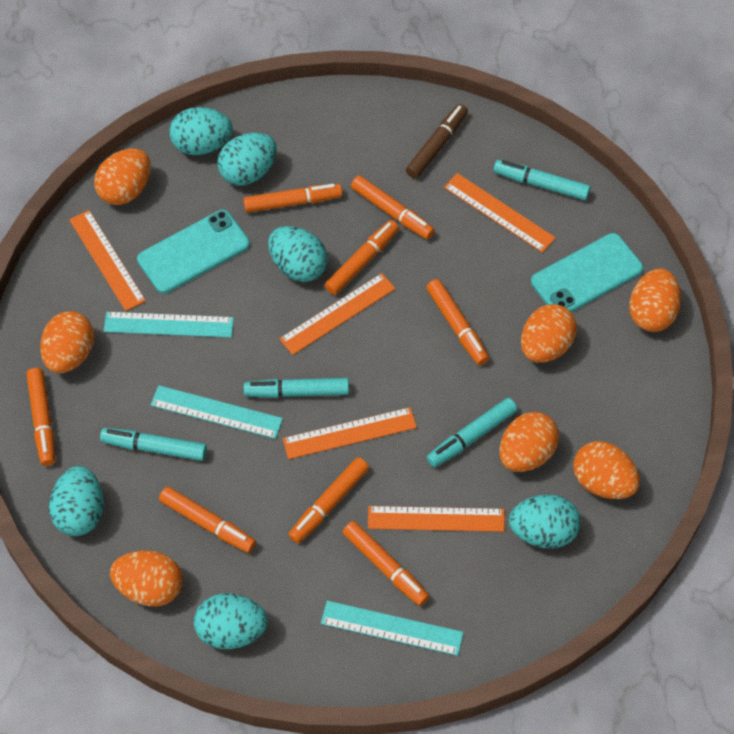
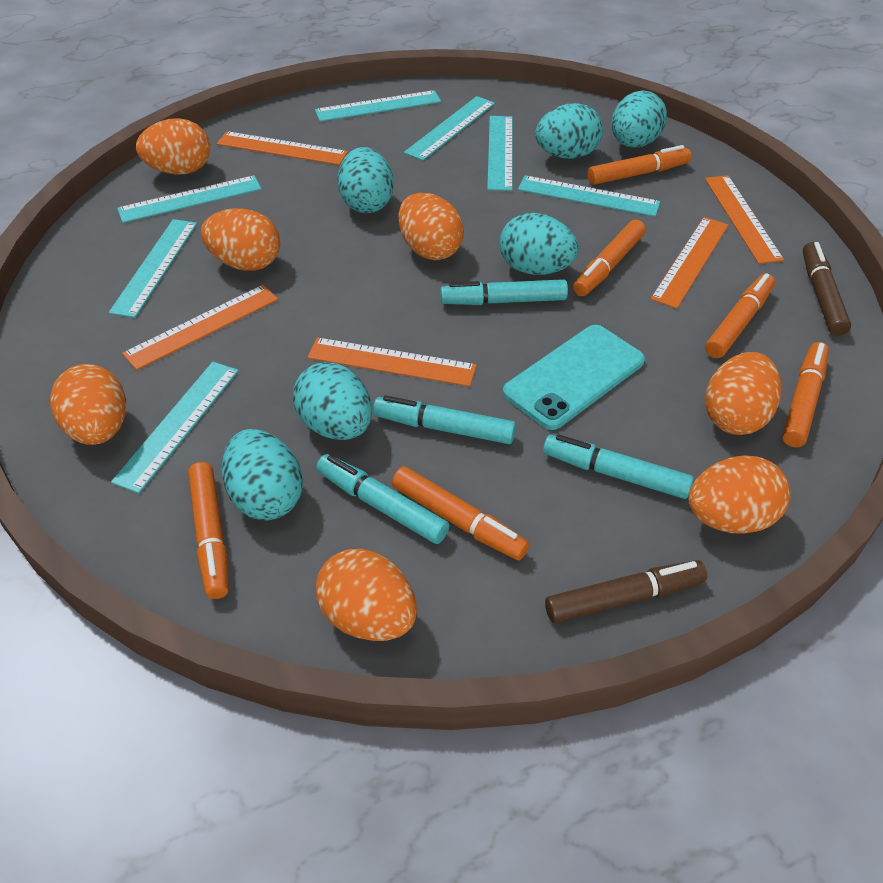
brown marker: 1 -> 2
orange marker: 8 -> 6
turquoise phone: 2 -> 1
turquoise ruler: 3 -> 7

